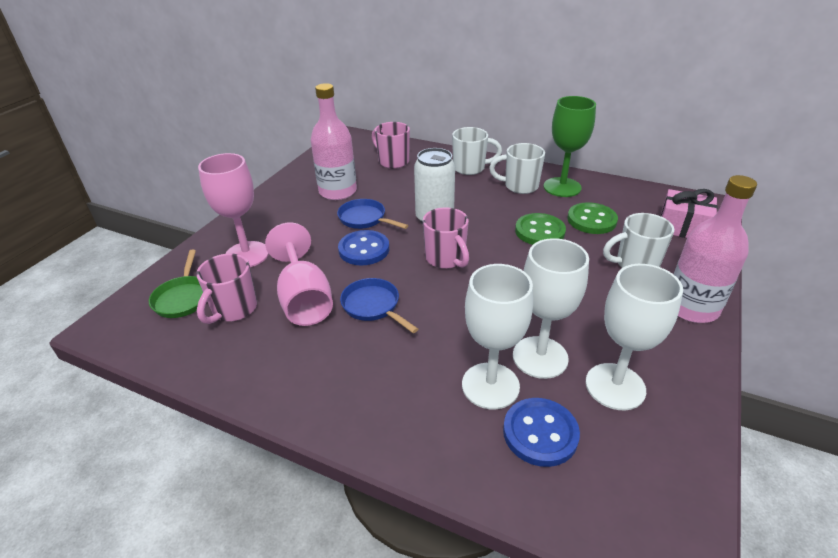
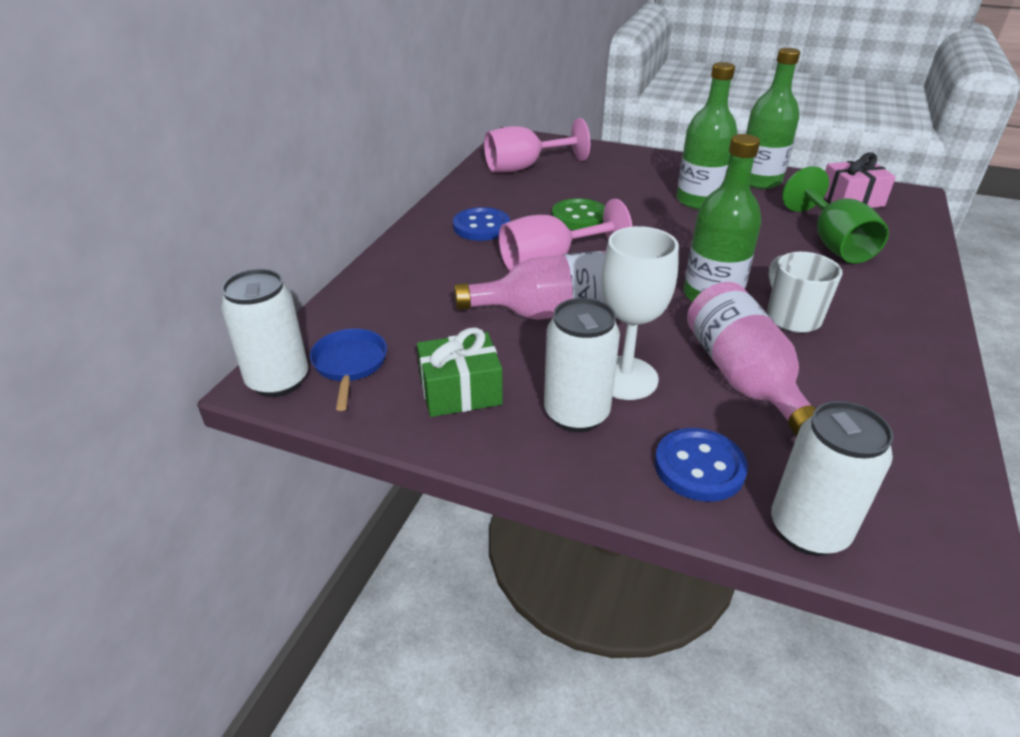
blue pan: 2 -> 1
green bottle: 0 -> 3
green button: 2 -> 1
green gift: 0 -> 1
green pan: 1 -> 0
pink mug: 3 -> 0
white can: 1 -> 3
white goblet: 3 -> 1
white mug: 3 -> 1

